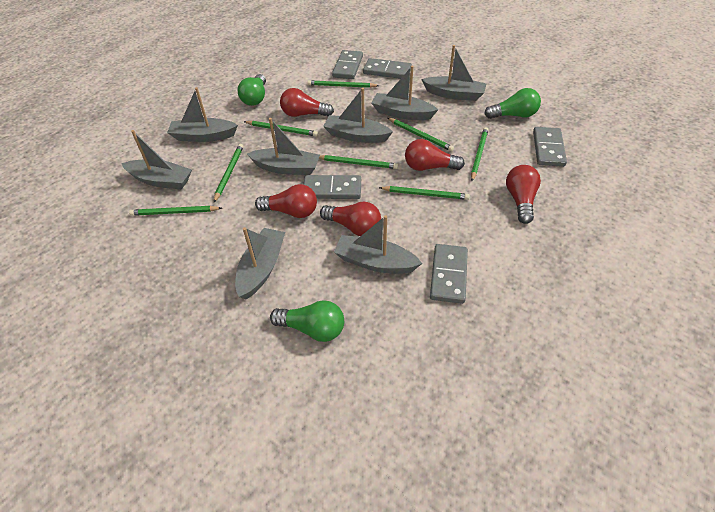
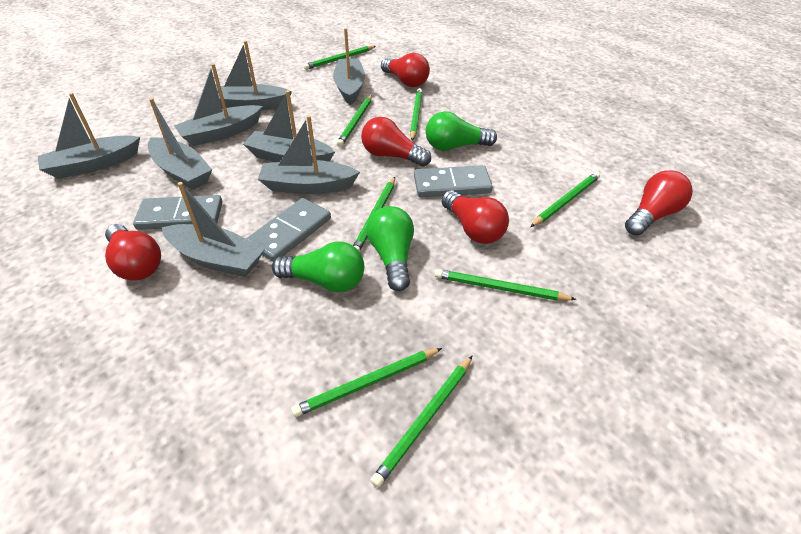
grey domino: 5 -> 3

